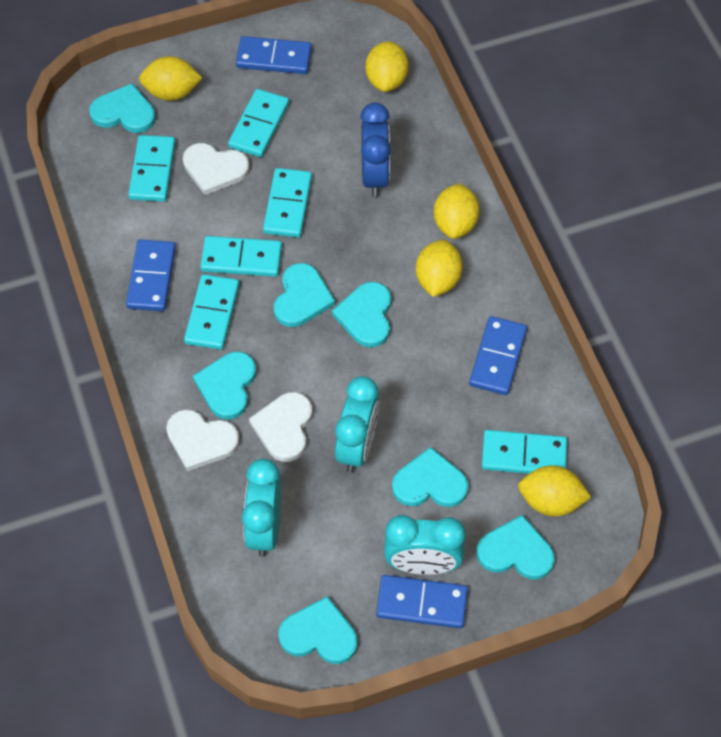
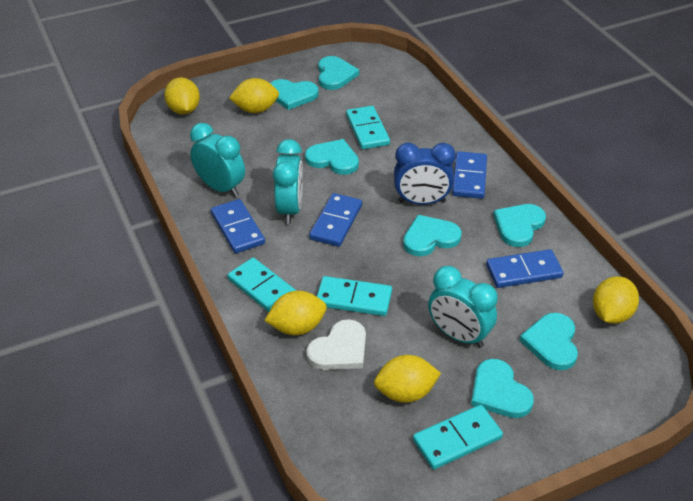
turquoise domino: 6 -> 4
white heart: 3 -> 1

